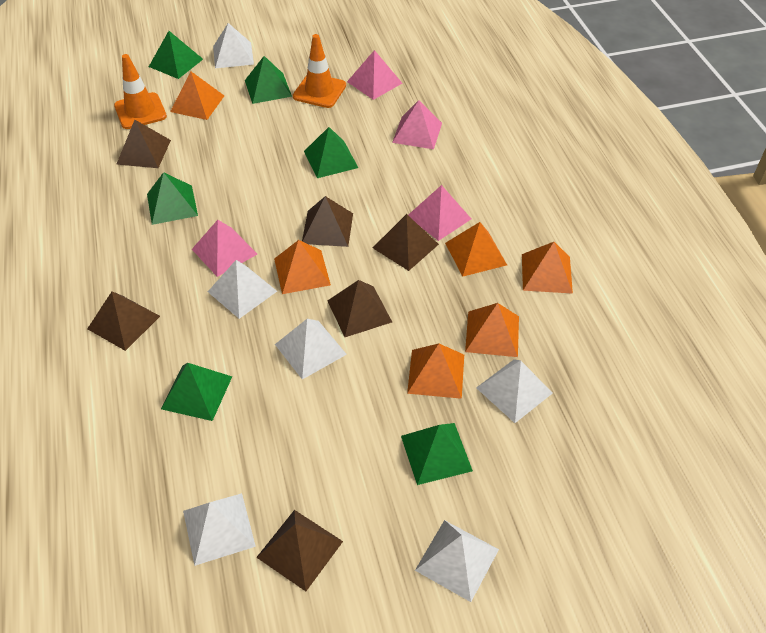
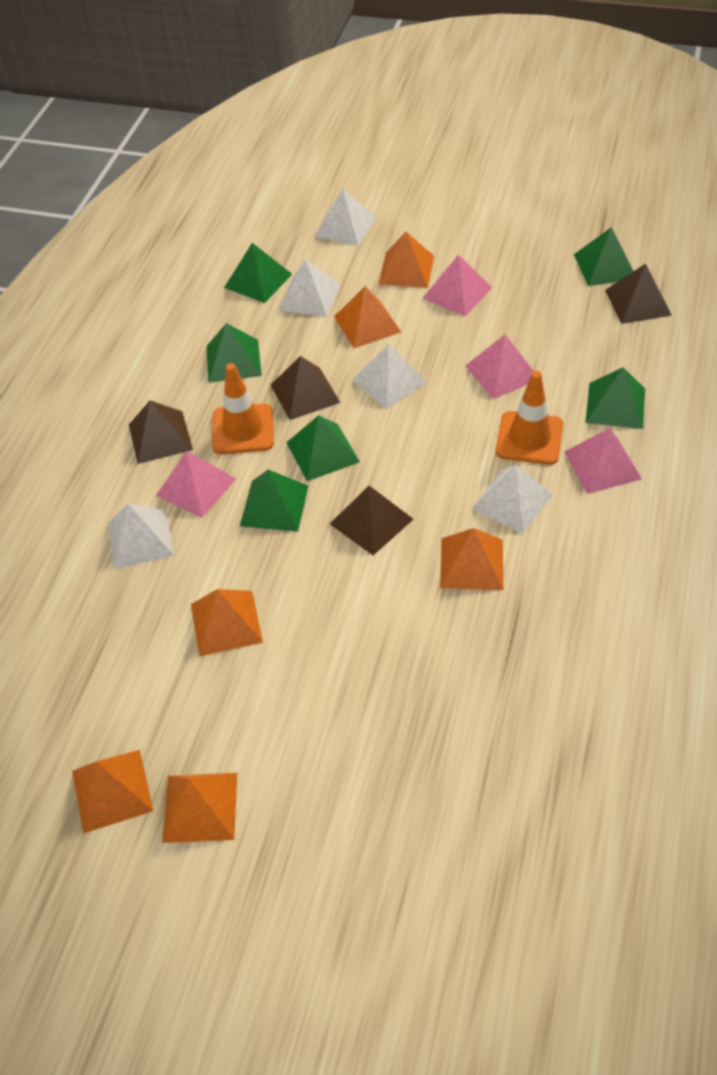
brown pyramid: 6 -> 4
white pyramid: 6 -> 5

